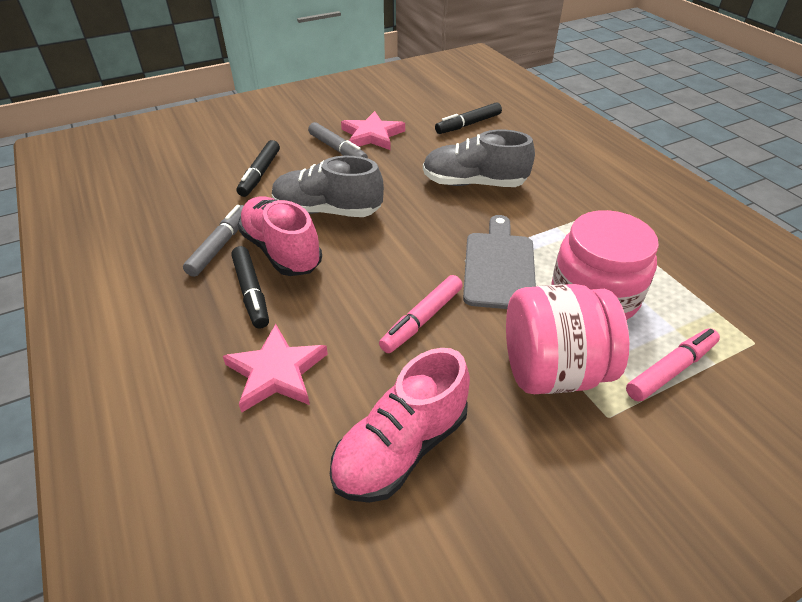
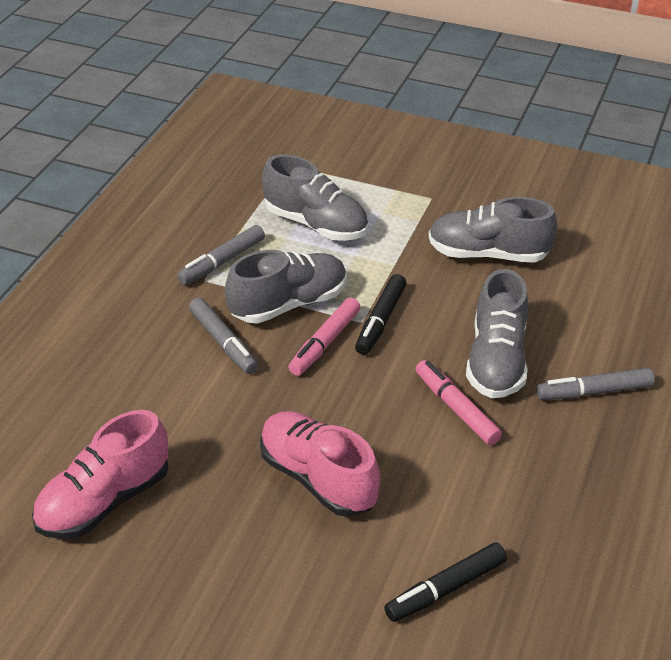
black marker: 3 -> 2
grey cutting board: 1 -> 0
grey marker: 2 -> 3
grey shoe: 2 -> 4
pink jar: 2 -> 0
pink star: 2 -> 0

